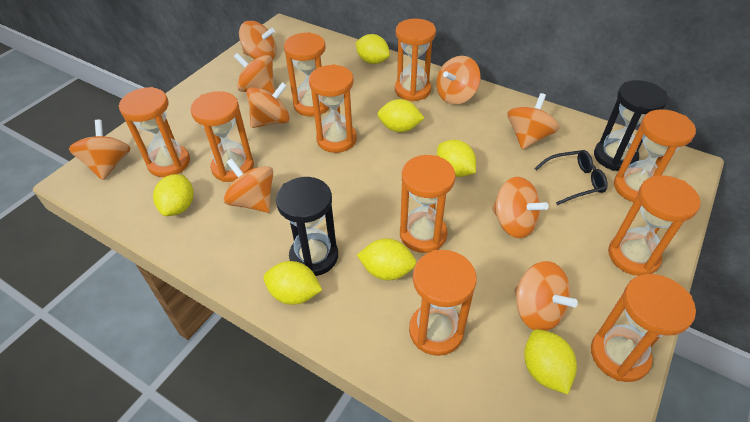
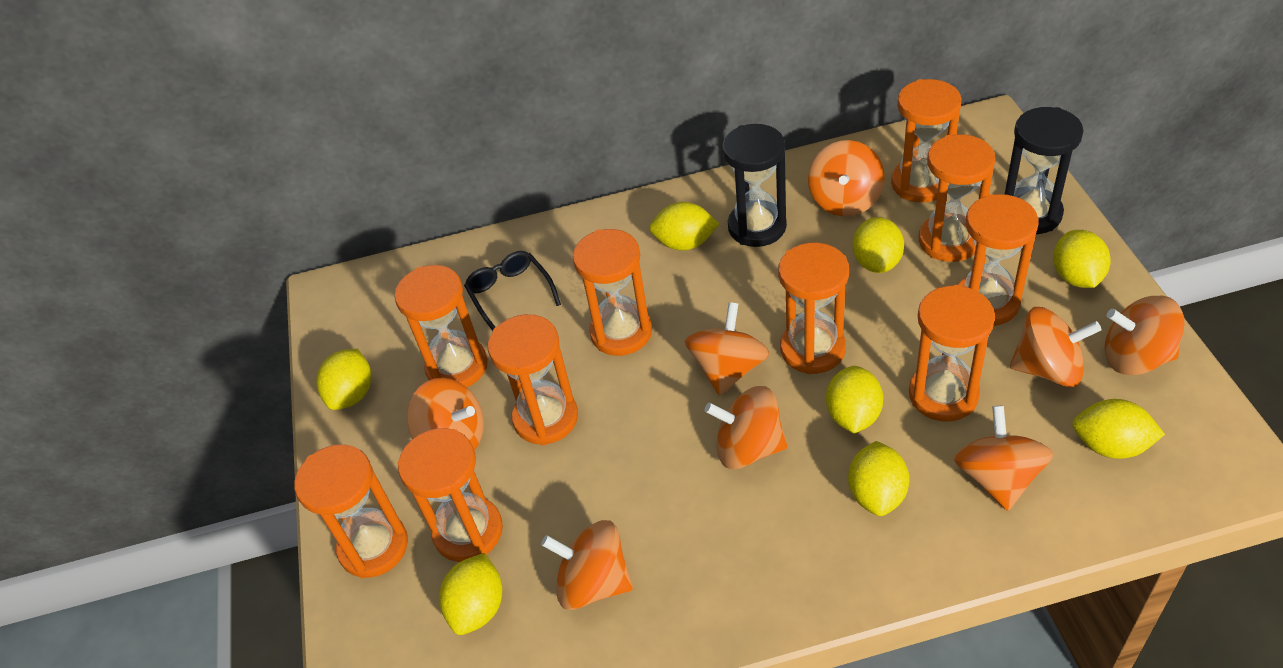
orange spinning top: 9 -> 8
yellow lemon: 7 -> 8

